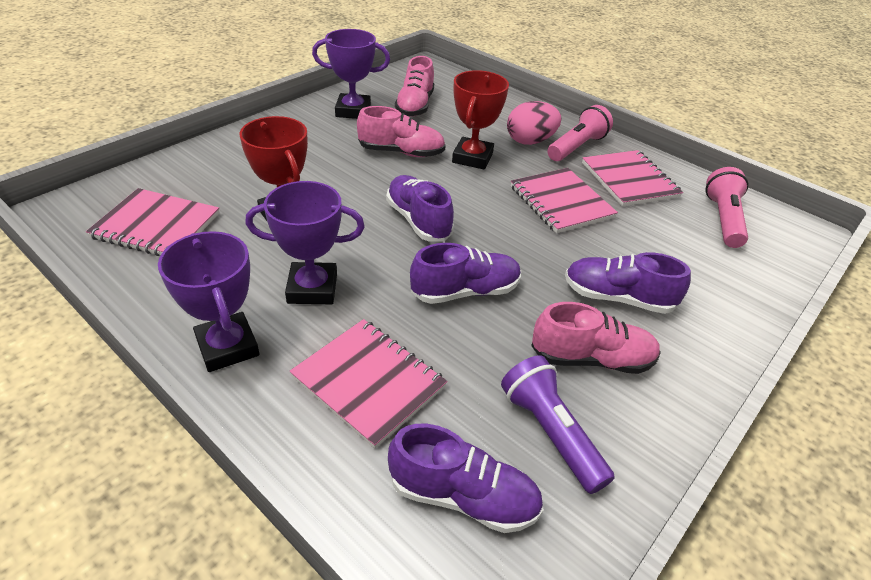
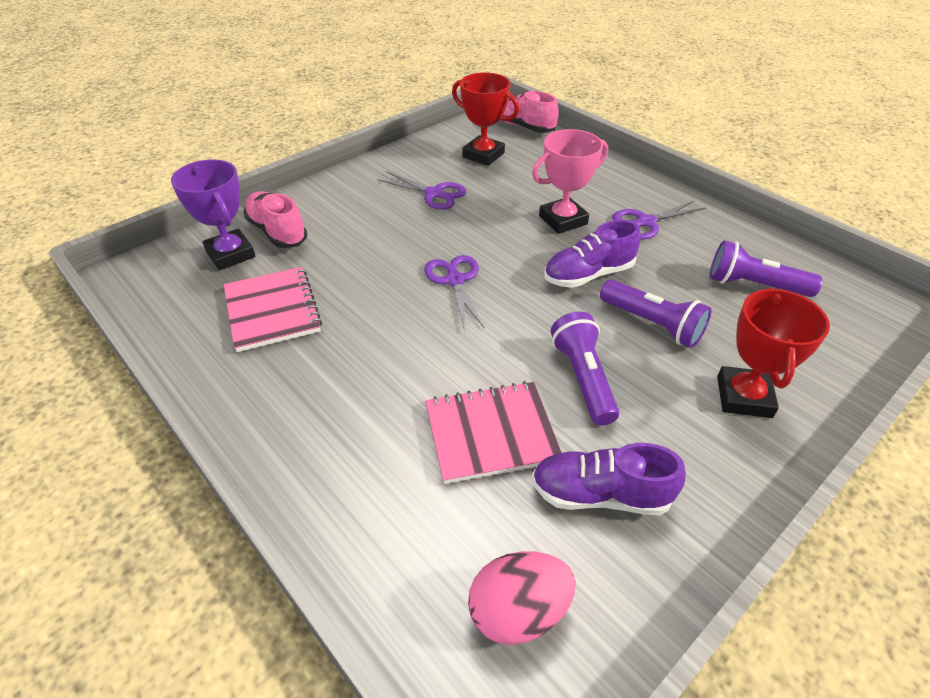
pink flashlight: 2 -> 0
pink notebook: 4 -> 2
pink shoe: 3 -> 2
pink trophy: 0 -> 1
purple flashlight: 1 -> 3
purple scissors: 0 -> 3
purple shoe: 4 -> 2
purple trophy: 3 -> 1

